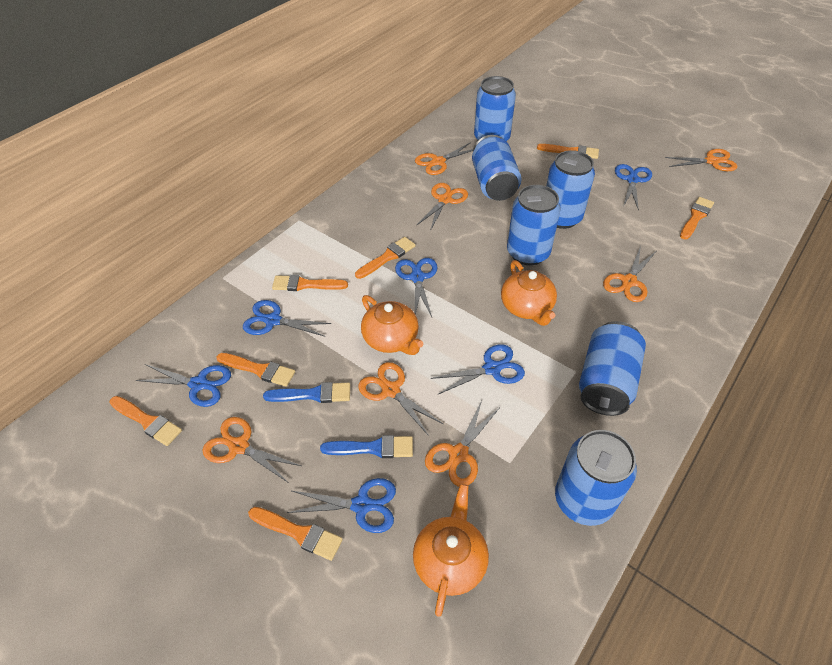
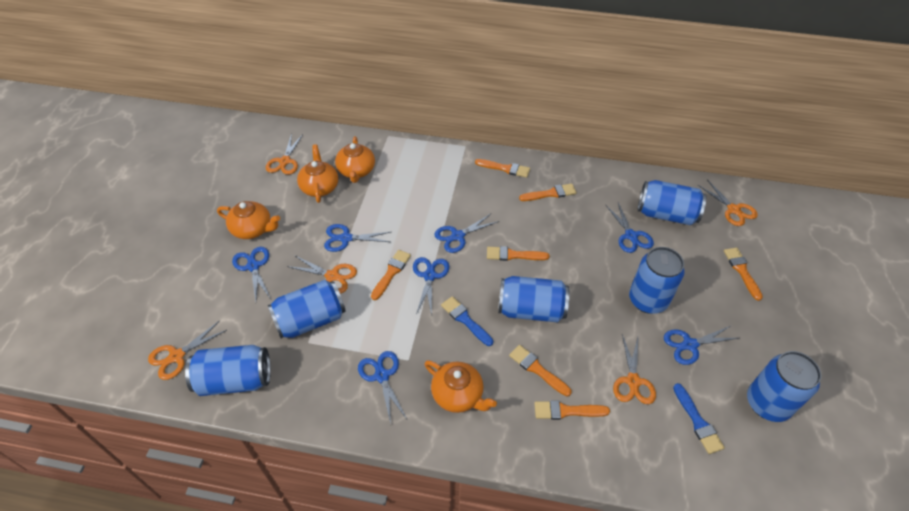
blue scissors: 6 -> 7
orange scissors: 7 -> 5
orange teapot: 3 -> 4

